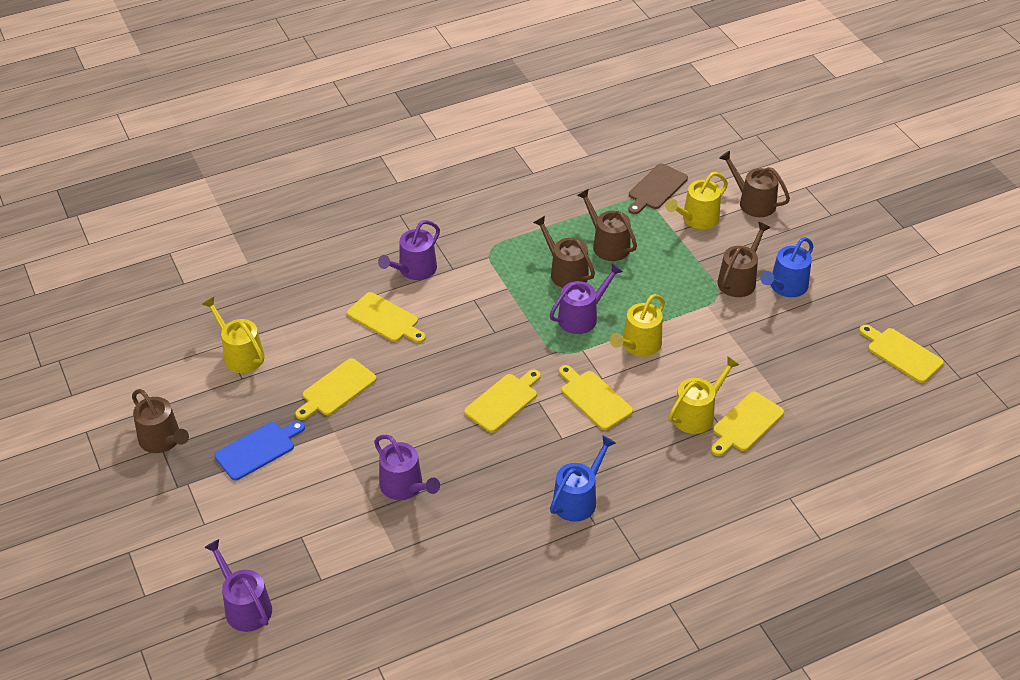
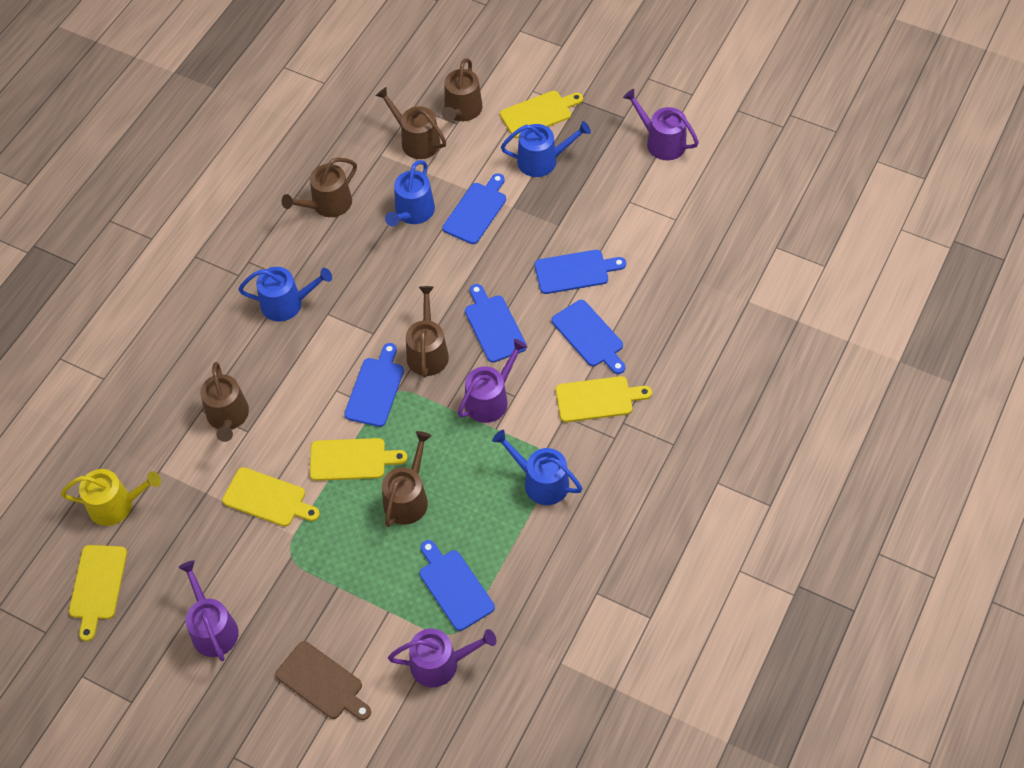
blue cutting board: 1 -> 6
blue watering can: 2 -> 4
brown watering can: 5 -> 6
yellow cutting board: 6 -> 5
yellow watering can: 4 -> 1

